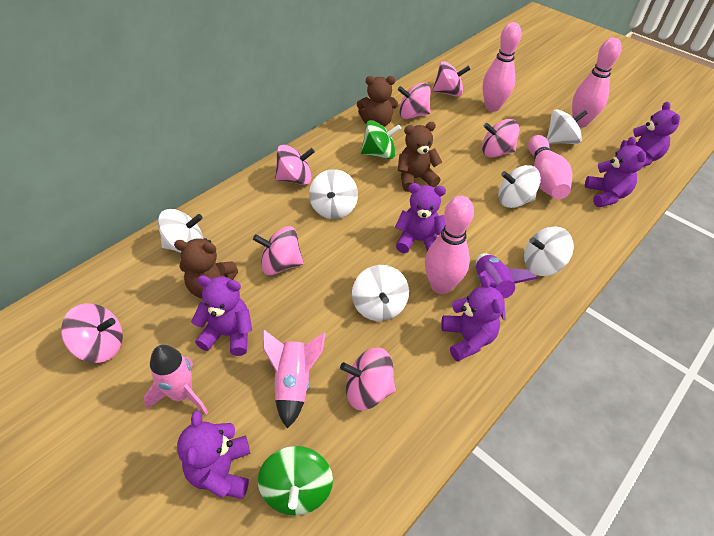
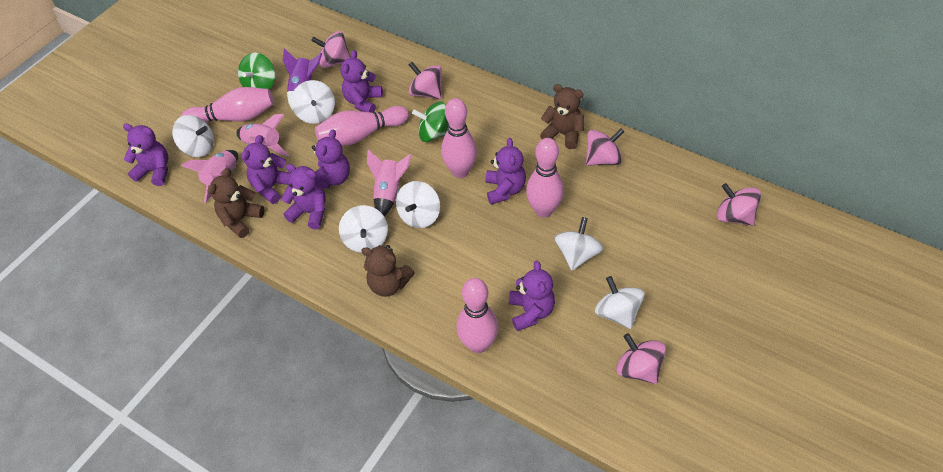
pink bowling pin: 4 -> 5
pink rocket: 2 -> 3
pink spinning top: 7 -> 5
purple teddy bear: 6 -> 7

